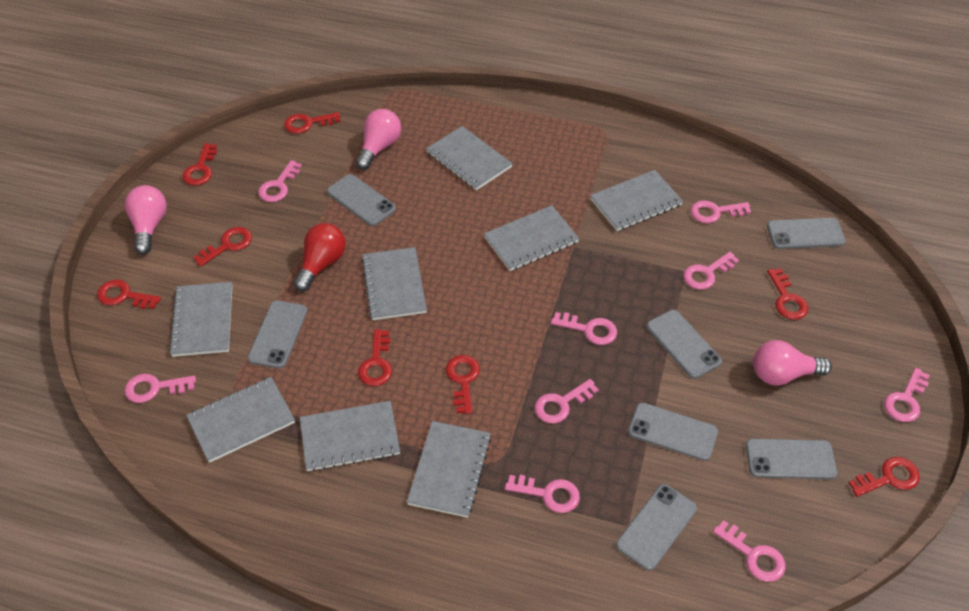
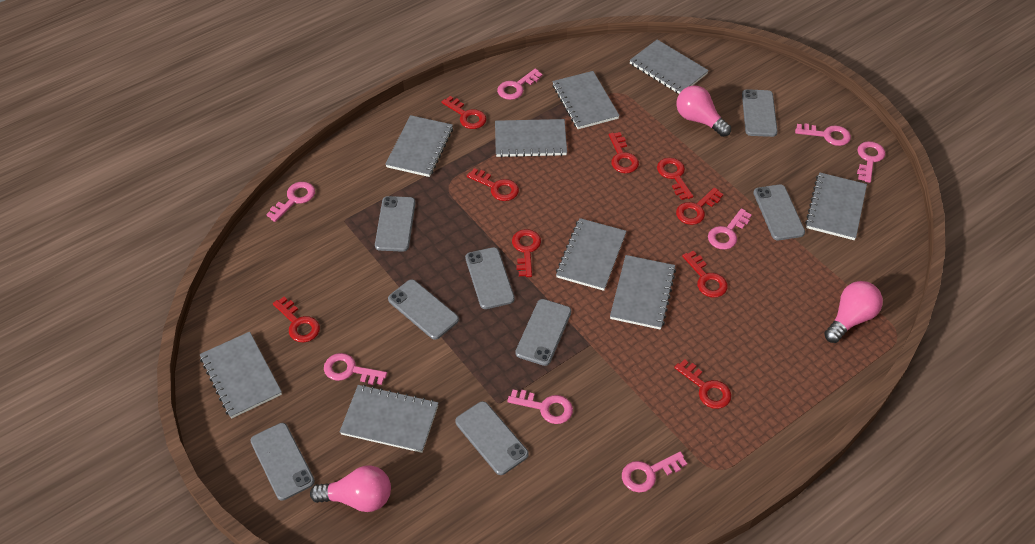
grey notebook: 8 -> 9
grey phone: 7 -> 8
pink key: 9 -> 8
red key: 8 -> 9
red light bulb: 1 -> 0

